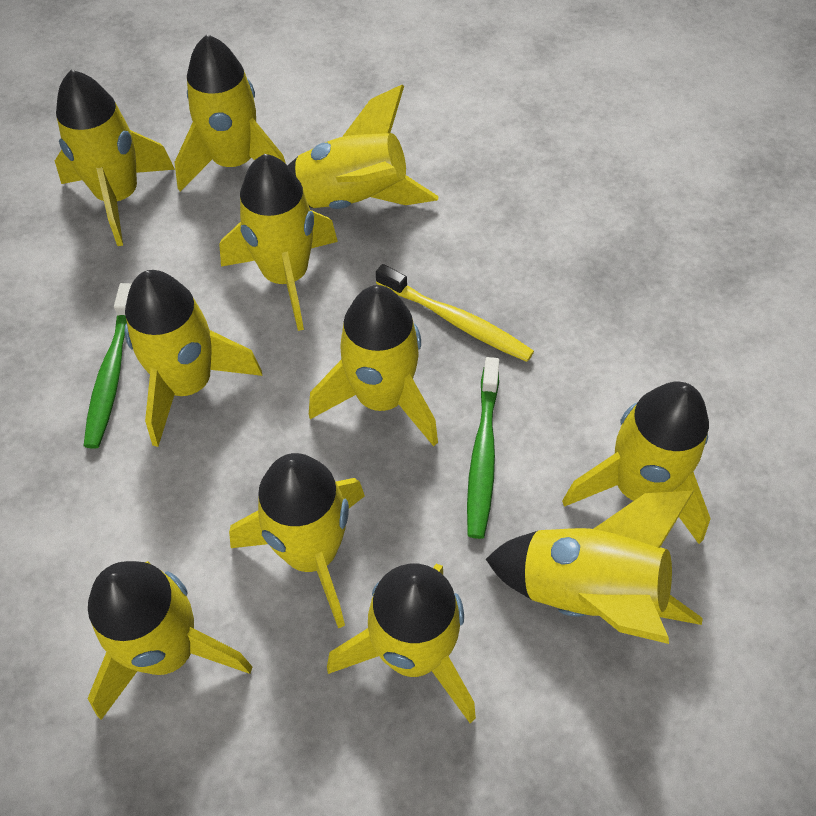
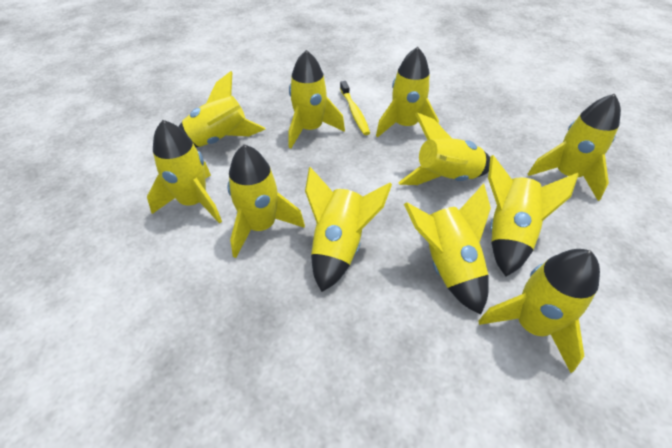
green toothbrush: 2 -> 0

